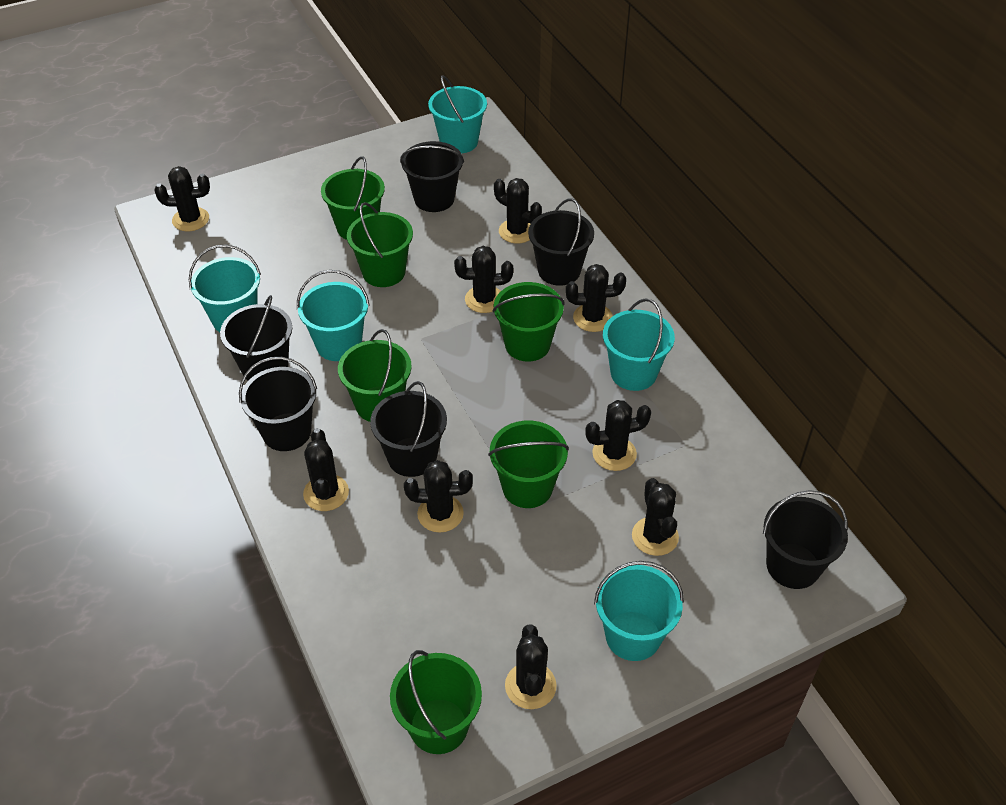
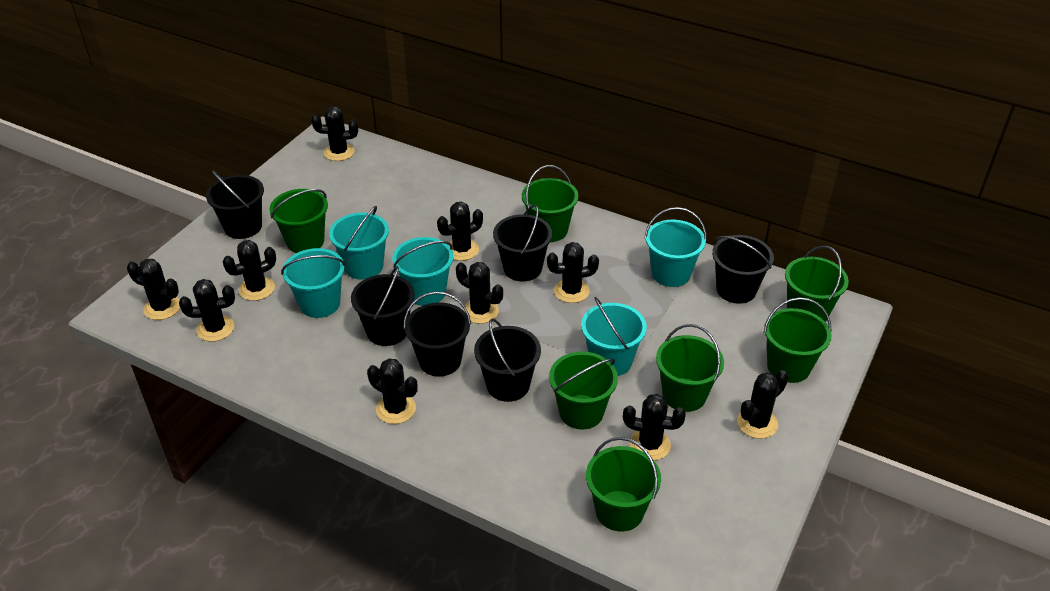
black cactus: 9 -> 10
green bucket: 6 -> 7

